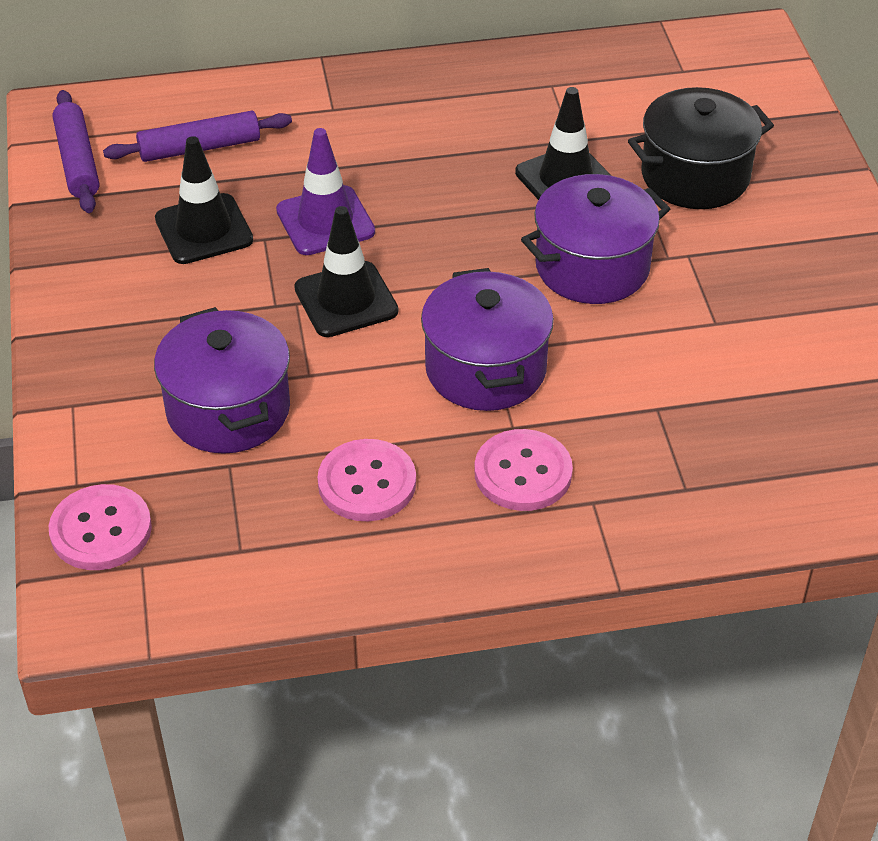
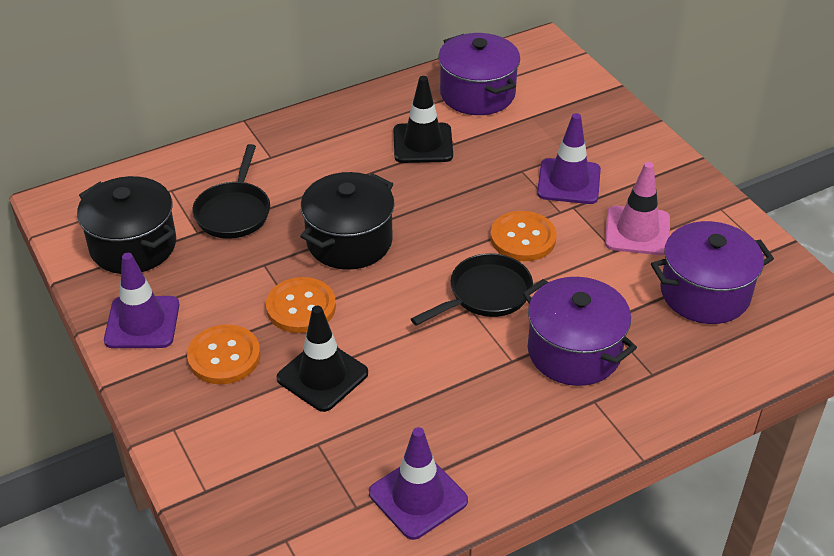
black pan: 0 -> 2
black pot: 1 -> 2
black traffic cone: 3 -> 2
orange button: 0 -> 3
pink button: 3 -> 0
pink traffic cone: 0 -> 1
purple rolling pin: 2 -> 0
purple traffic cone: 1 -> 3

